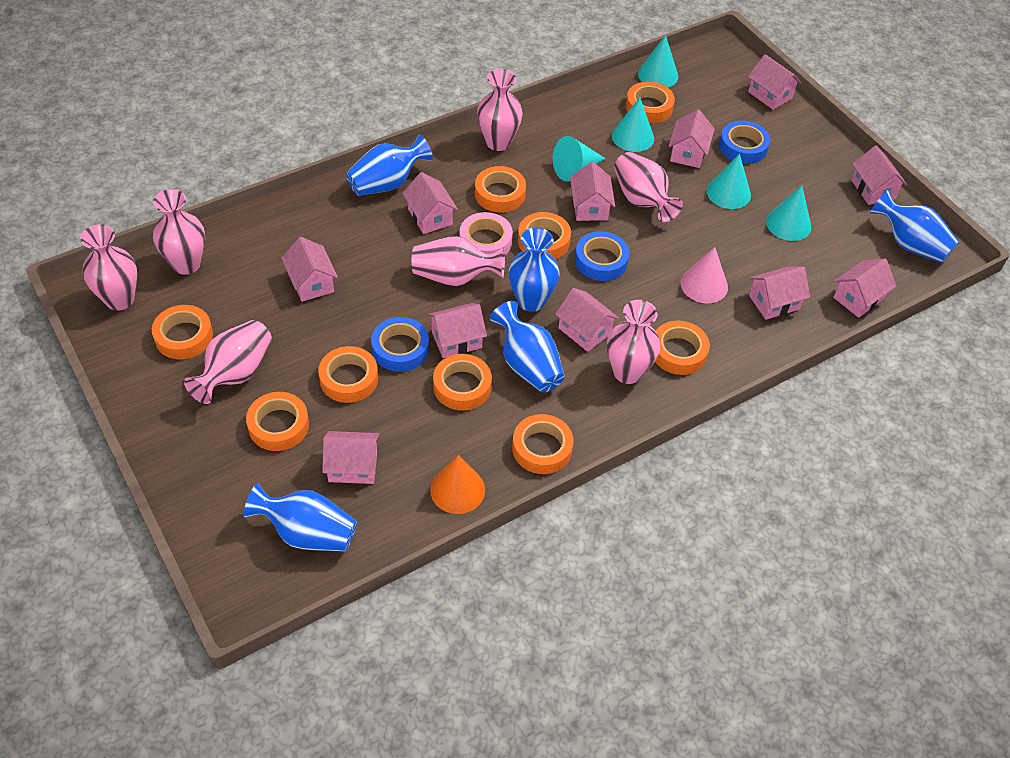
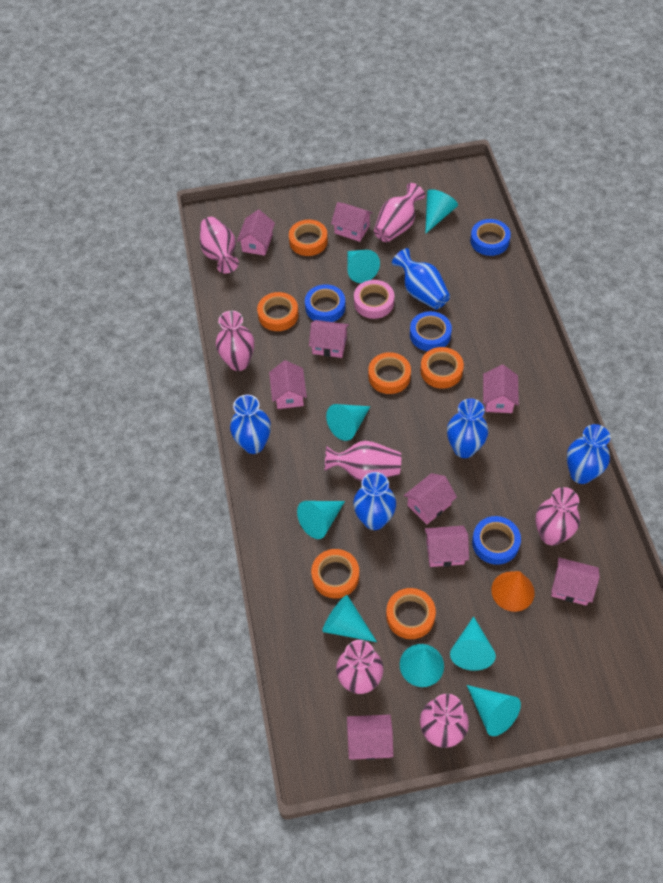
blue tape: 3 -> 4
orange tape: 9 -> 6
pink cone: 1 -> 0
pink house: 11 -> 9
turquoise cone: 5 -> 8

